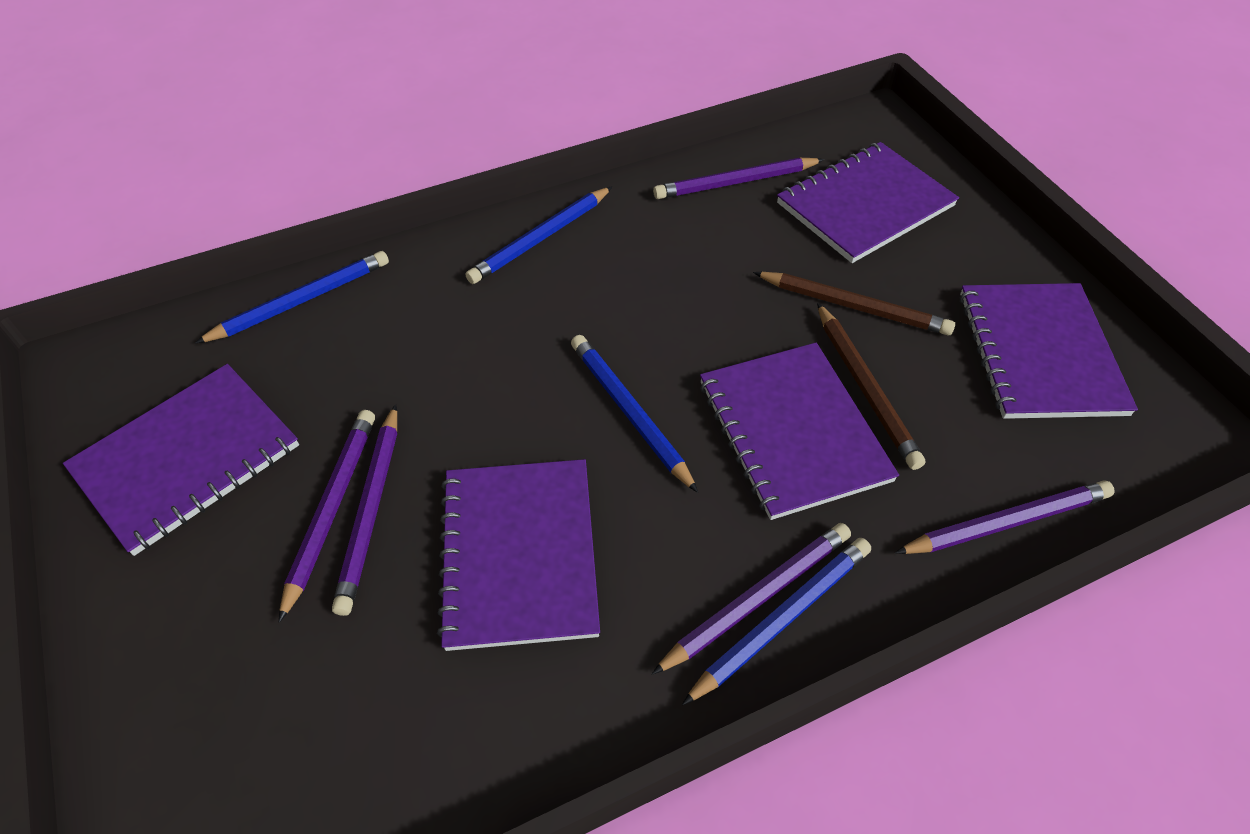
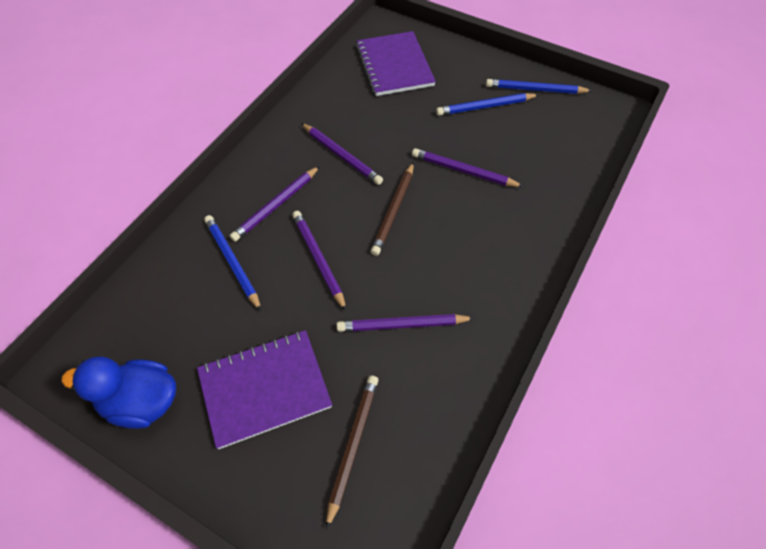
blue duck: 0 -> 1
blue pencil: 4 -> 3
purple notebook: 5 -> 2

